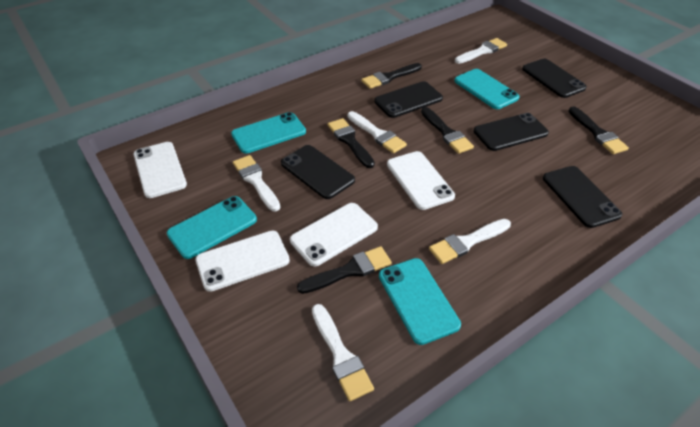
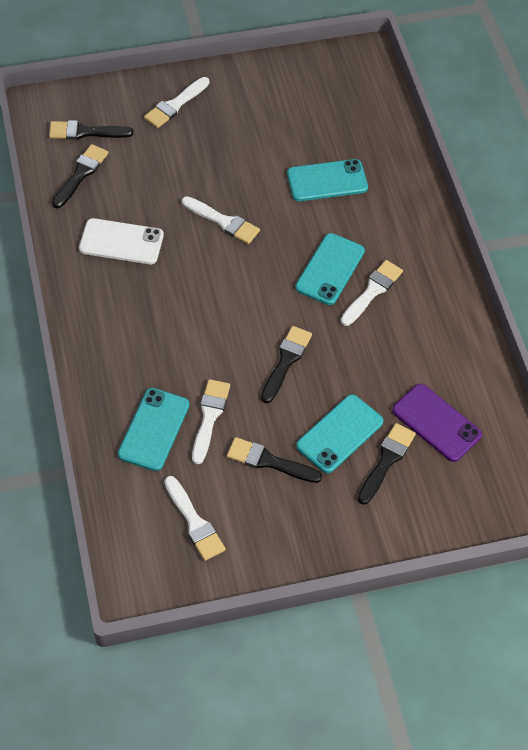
black phone: 5 -> 0
purple phone: 0 -> 1
white phone: 4 -> 1

